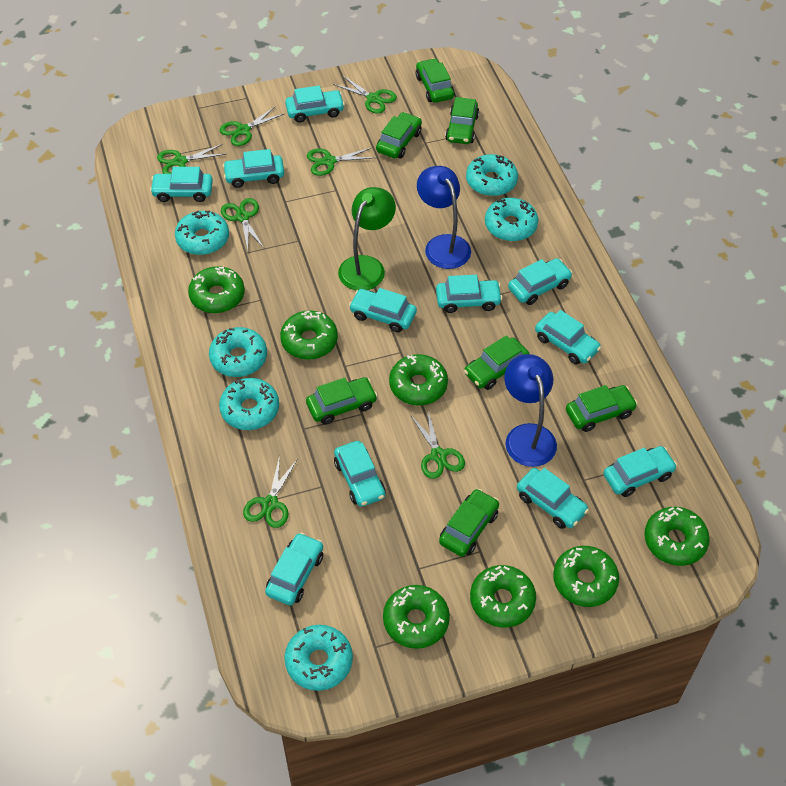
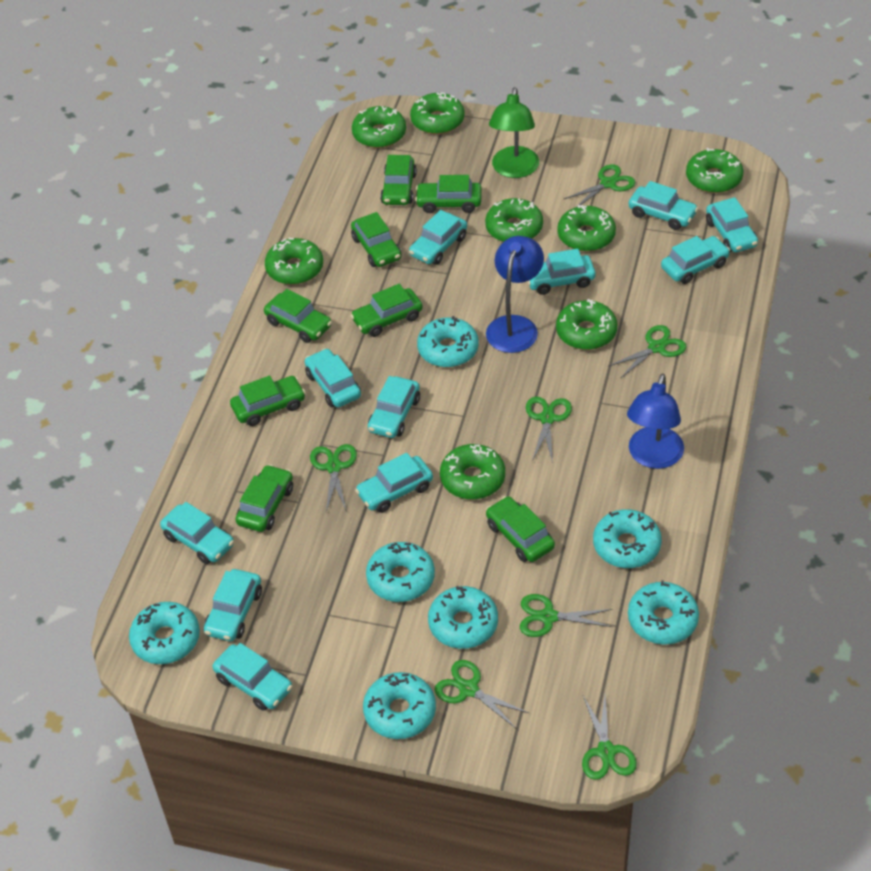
green car: 7 -> 8
green donut: 7 -> 8
turquoise donut: 6 -> 7

